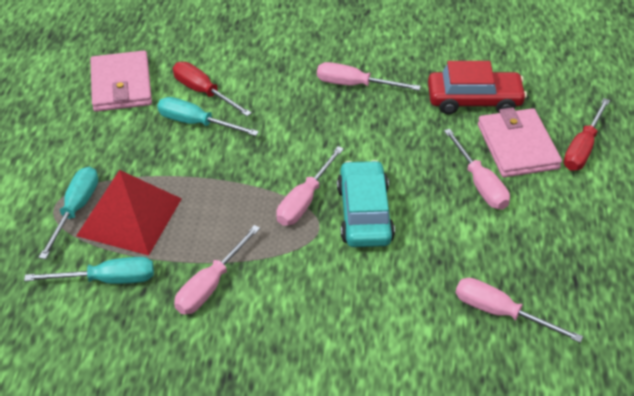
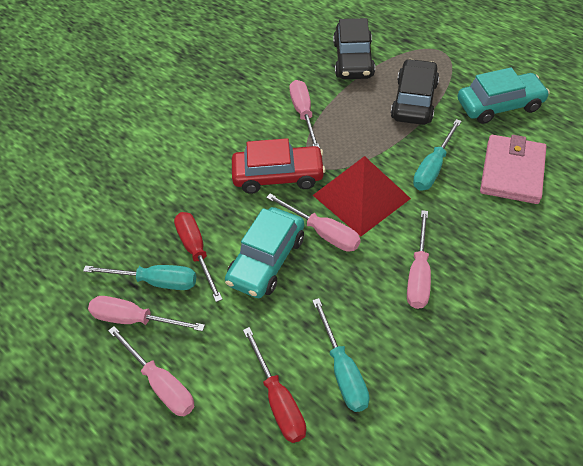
black car: 0 -> 2
pink wallet: 2 -> 1
turquoise car: 1 -> 2

